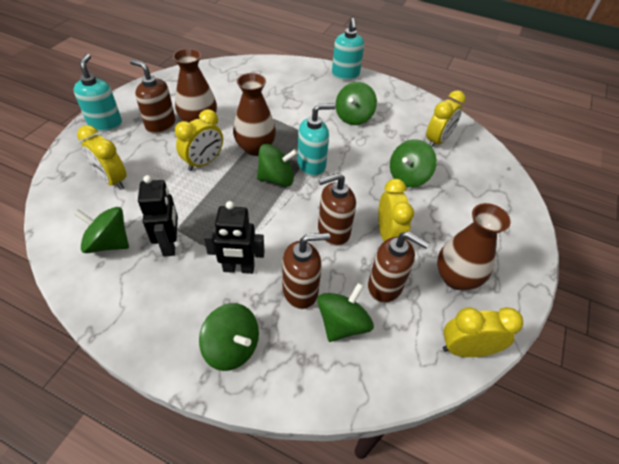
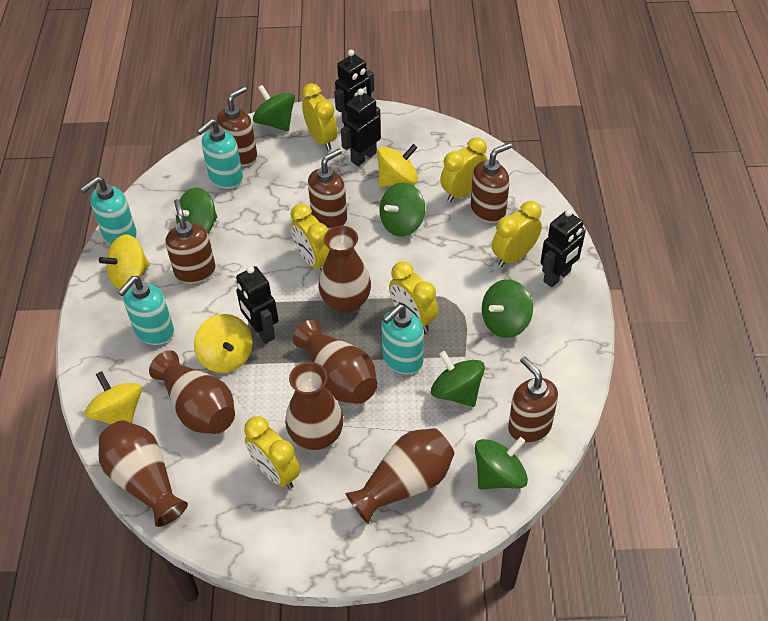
black robot: 2 -> 4
brown soap dispenser: 4 -> 5
brown vase: 3 -> 6
turquoise soap dispenser: 3 -> 4
yellow clock: 5 -> 6
yellow spinning top: 0 -> 4

